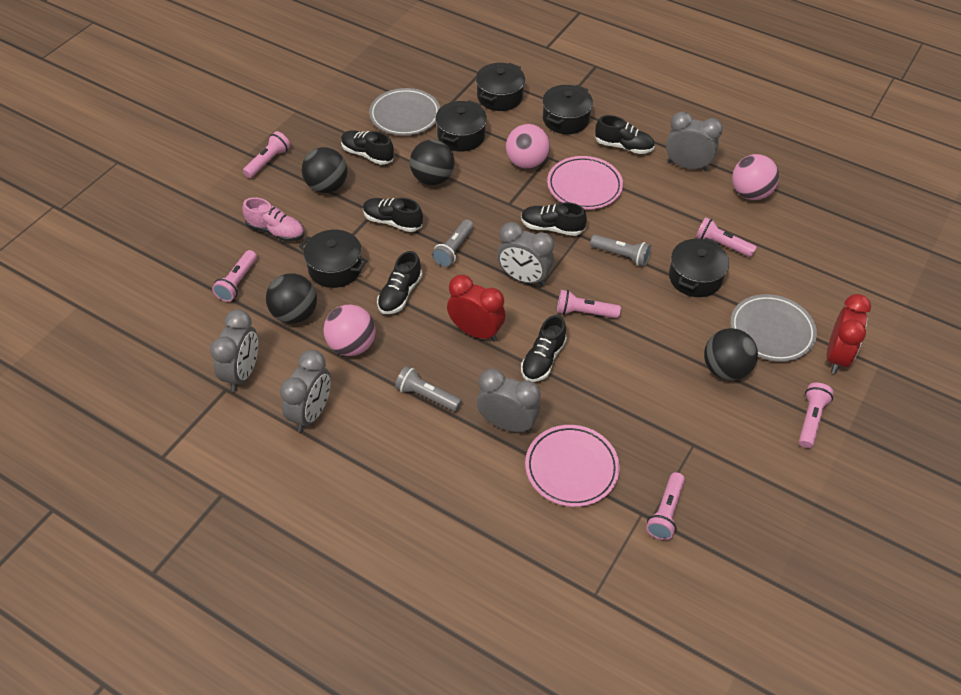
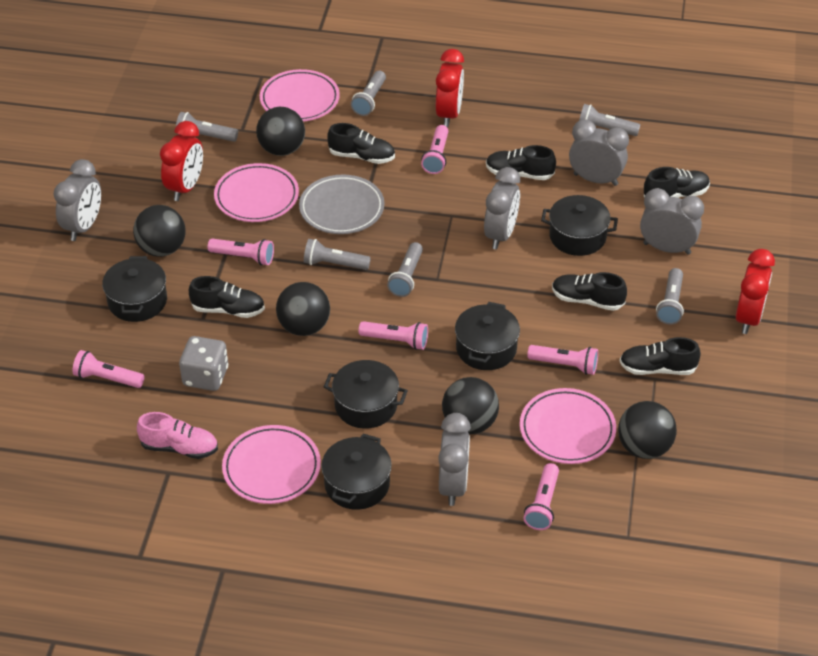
black ball: 4 -> 5
grey dice: 0 -> 1
grey flashlight: 3 -> 6
grey plate: 2 -> 1
pink ball: 3 -> 0
pink plate: 2 -> 4
red clock: 2 -> 3

